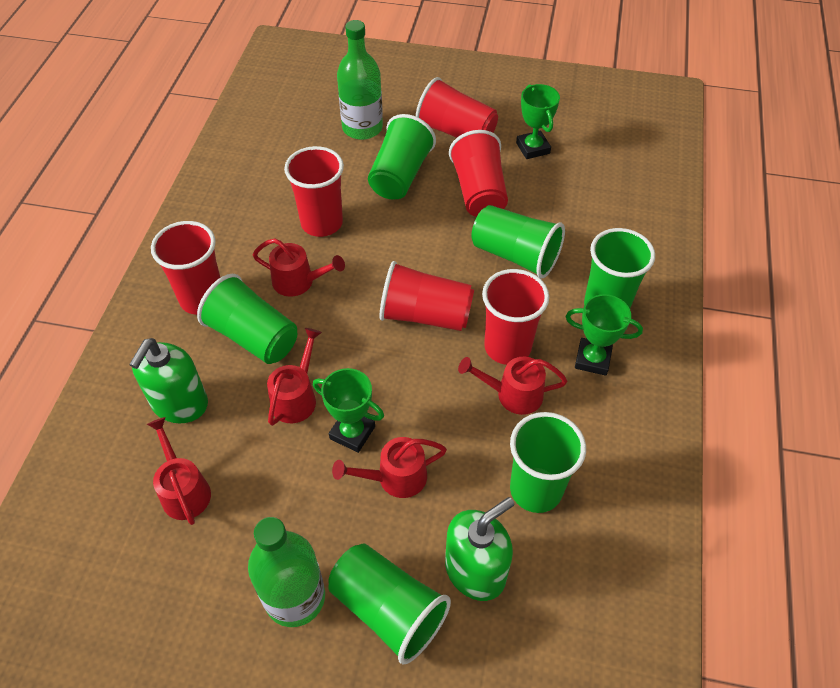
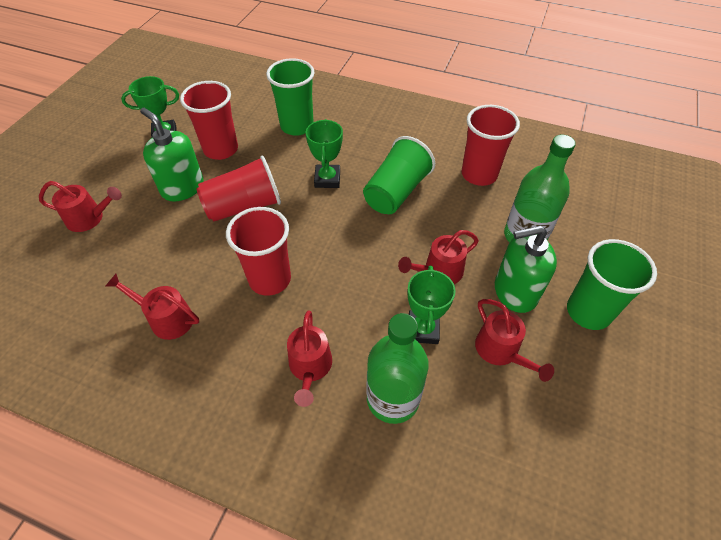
green cup: 6 -> 3
red cup: 6 -> 4

